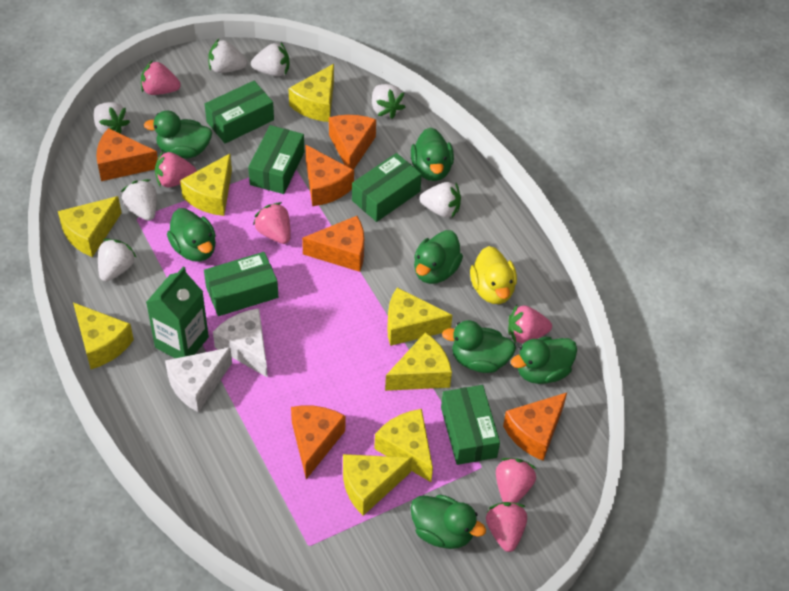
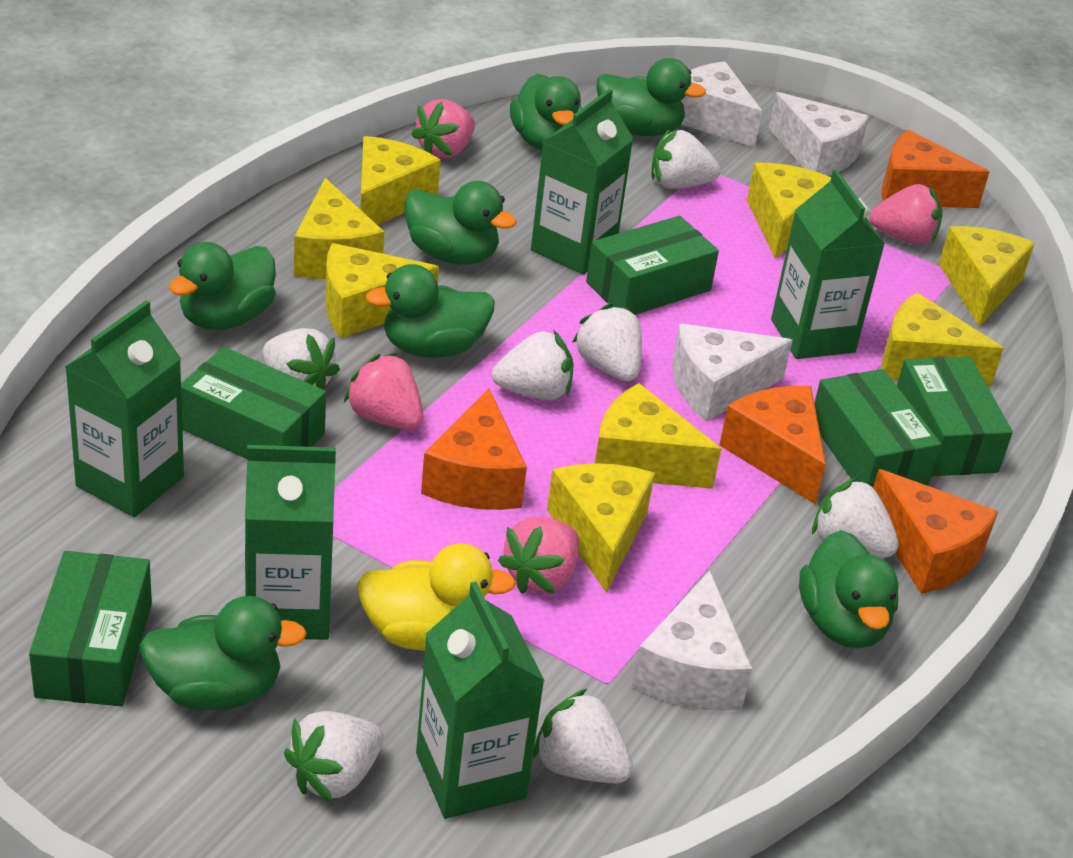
green carton: 1 -> 5
orange cheese: 6 -> 4
pink strawberry: 6 -> 4
white cheese: 2 -> 4

